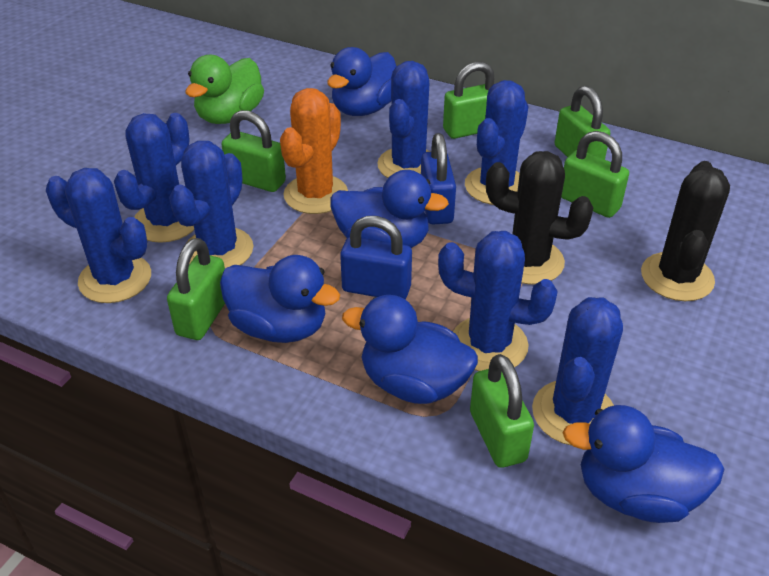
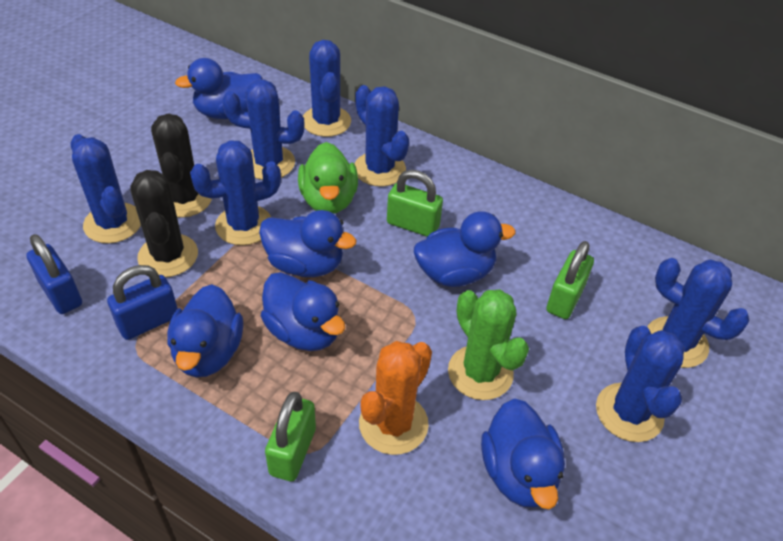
blue duck: 5 -> 6
green cactus: 0 -> 1
green padlock: 6 -> 3

